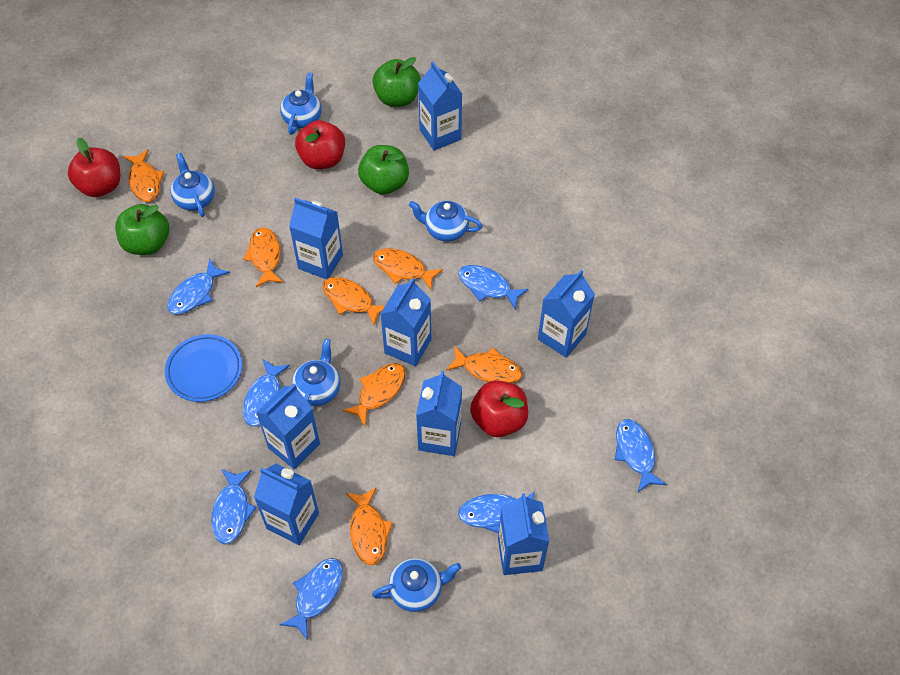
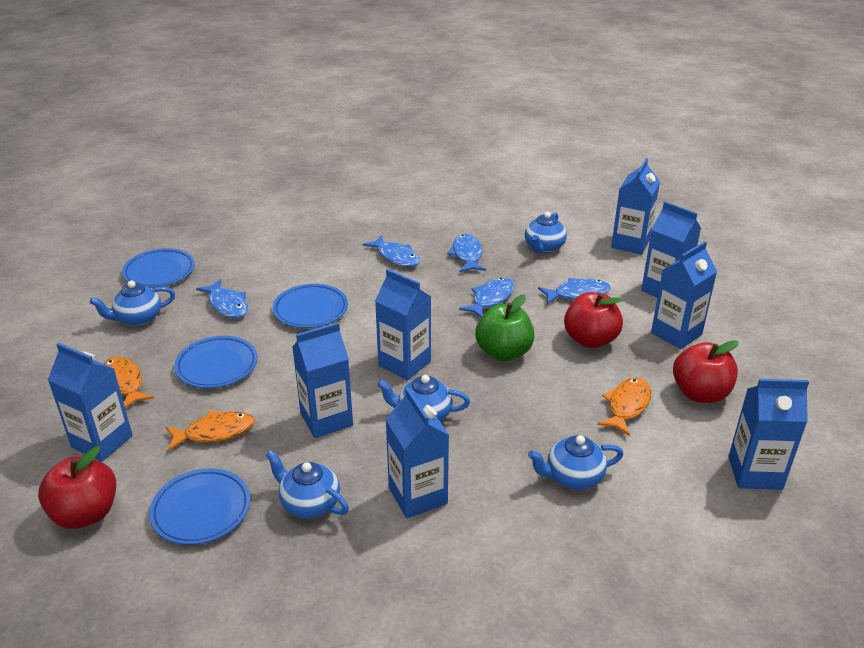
blue fish: 7 -> 5
blue plate: 1 -> 4
green apple: 3 -> 1
orange fish: 7 -> 3

